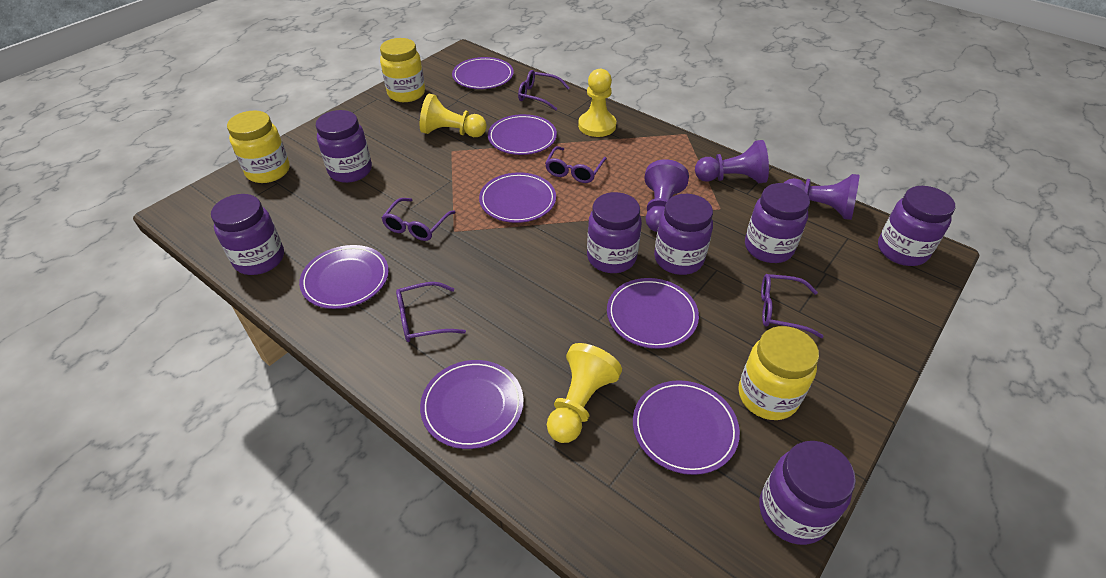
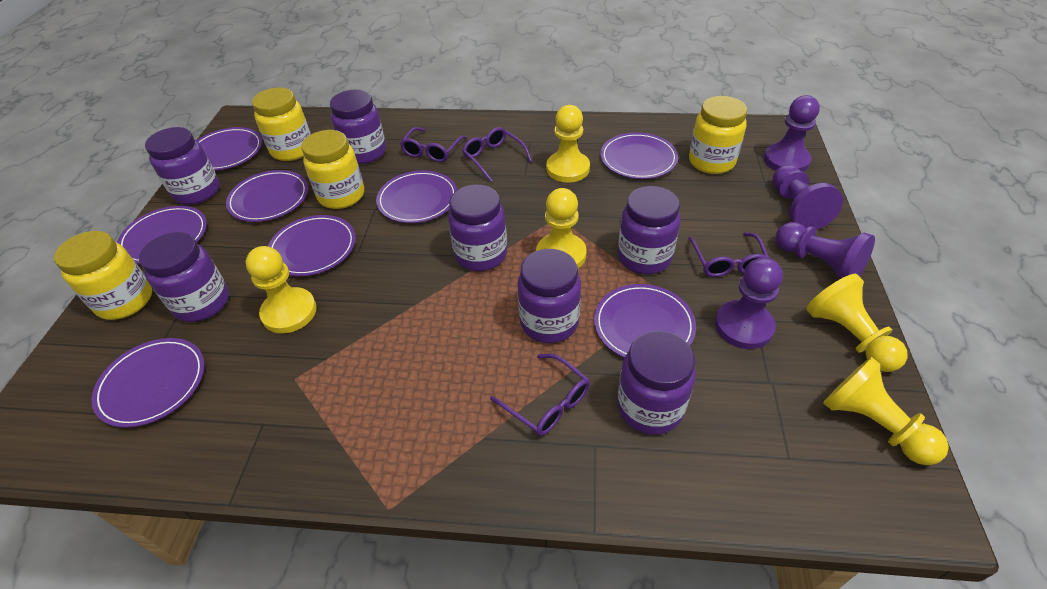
purple glasses: 5 -> 4
purple pawn: 3 -> 4
purple plate: 7 -> 8
yellow jar: 3 -> 4
yellow pawn: 3 -> 5

